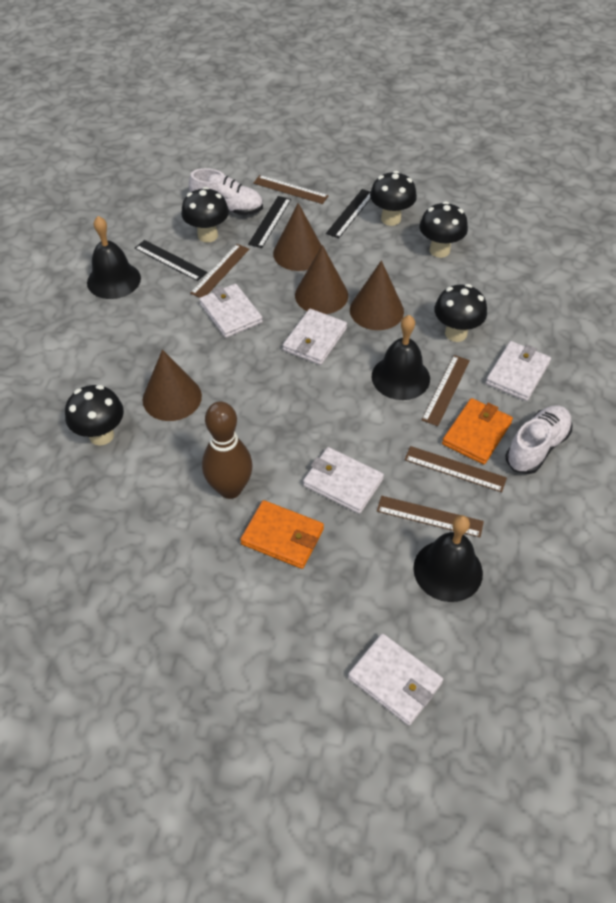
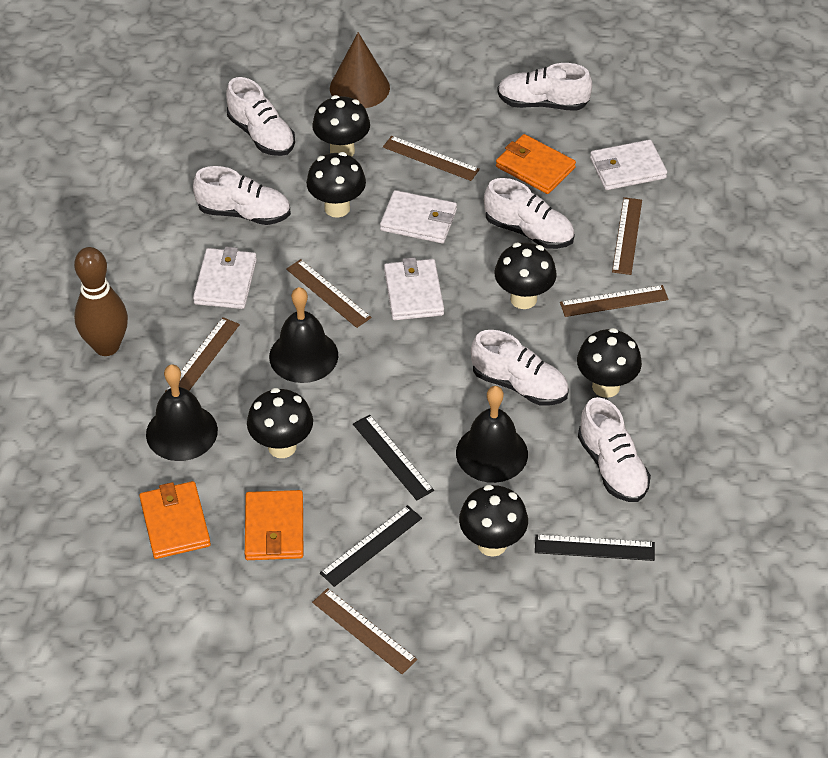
black mushroom: 5 -> 6
brown cone: 4 -> 1
brown ruler: 5 -> 6
orange wallet: 2 -> 3
white shoe: 2 -> 6
white wallet: 5 -> 4

